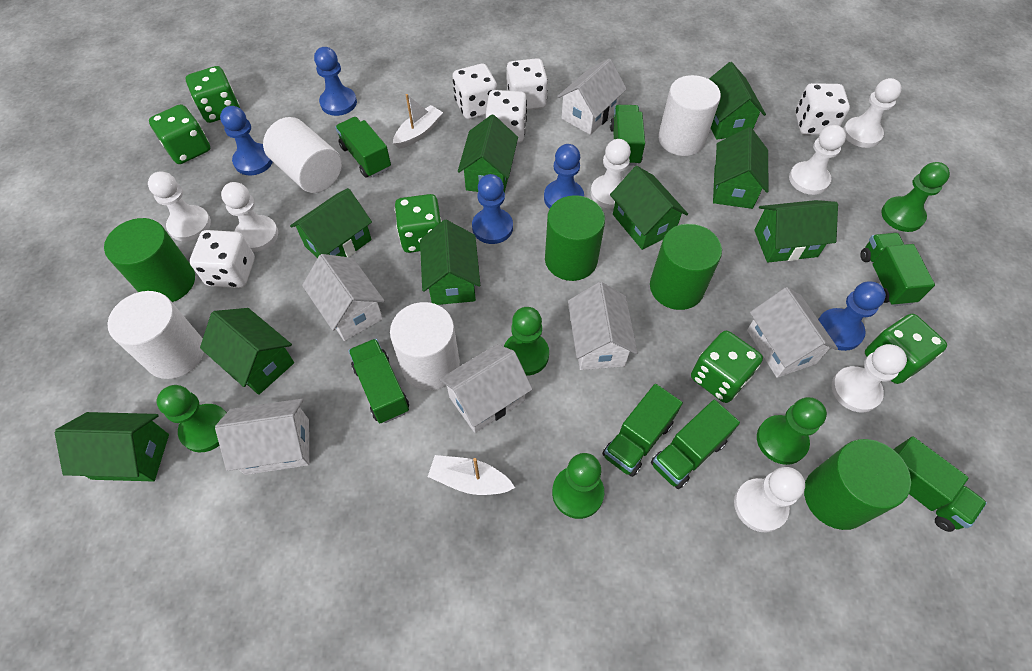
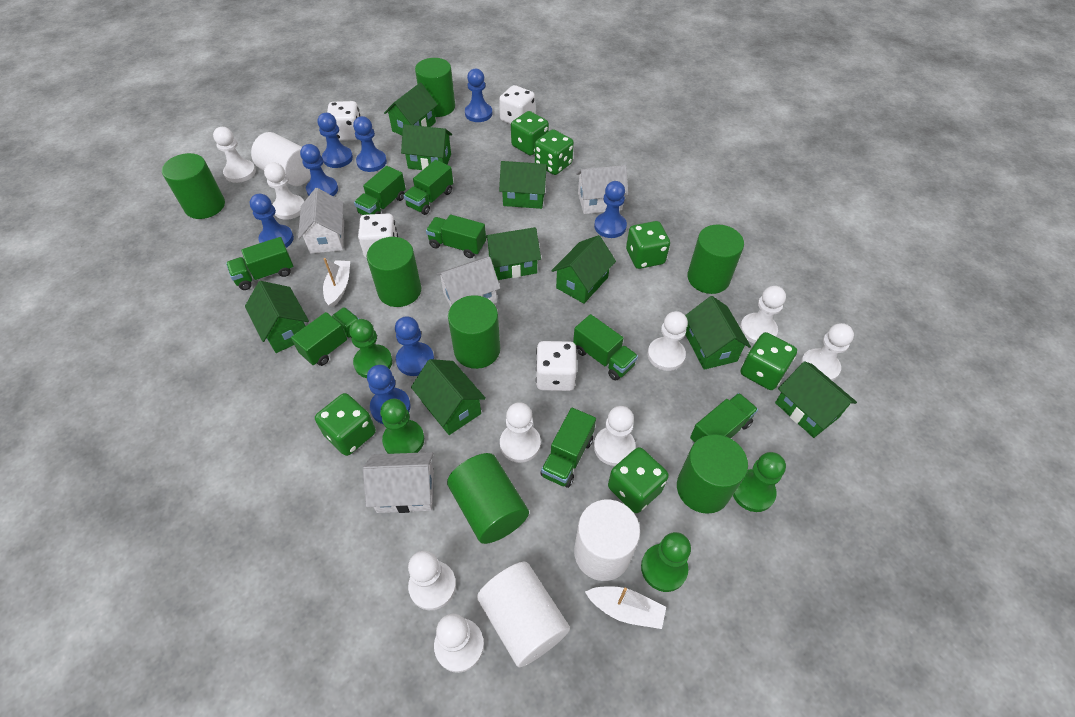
blue pawn: 5 -> 8
green cylinder: 4 -> 7
green dice: 5 -> 6
green pawn: 5 -> 4
green truck: 7 -> 8
white cylinder: 4 -> 3
white dice: 5 -> 4
white house: 6 -> 4
white pawn: 7 -> 9

